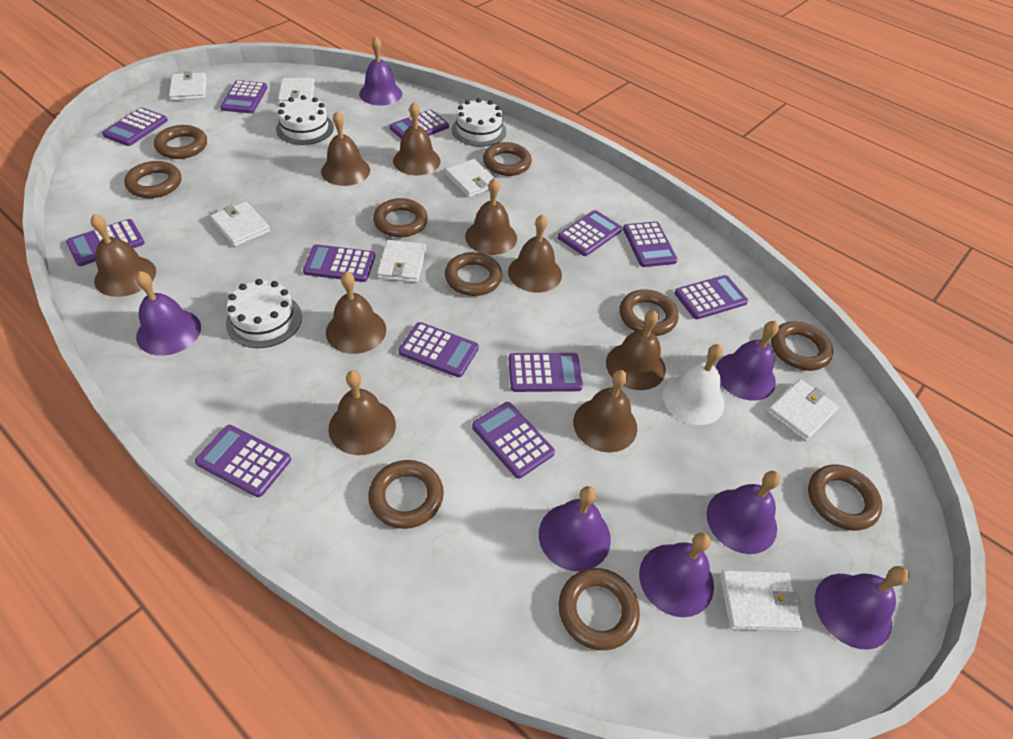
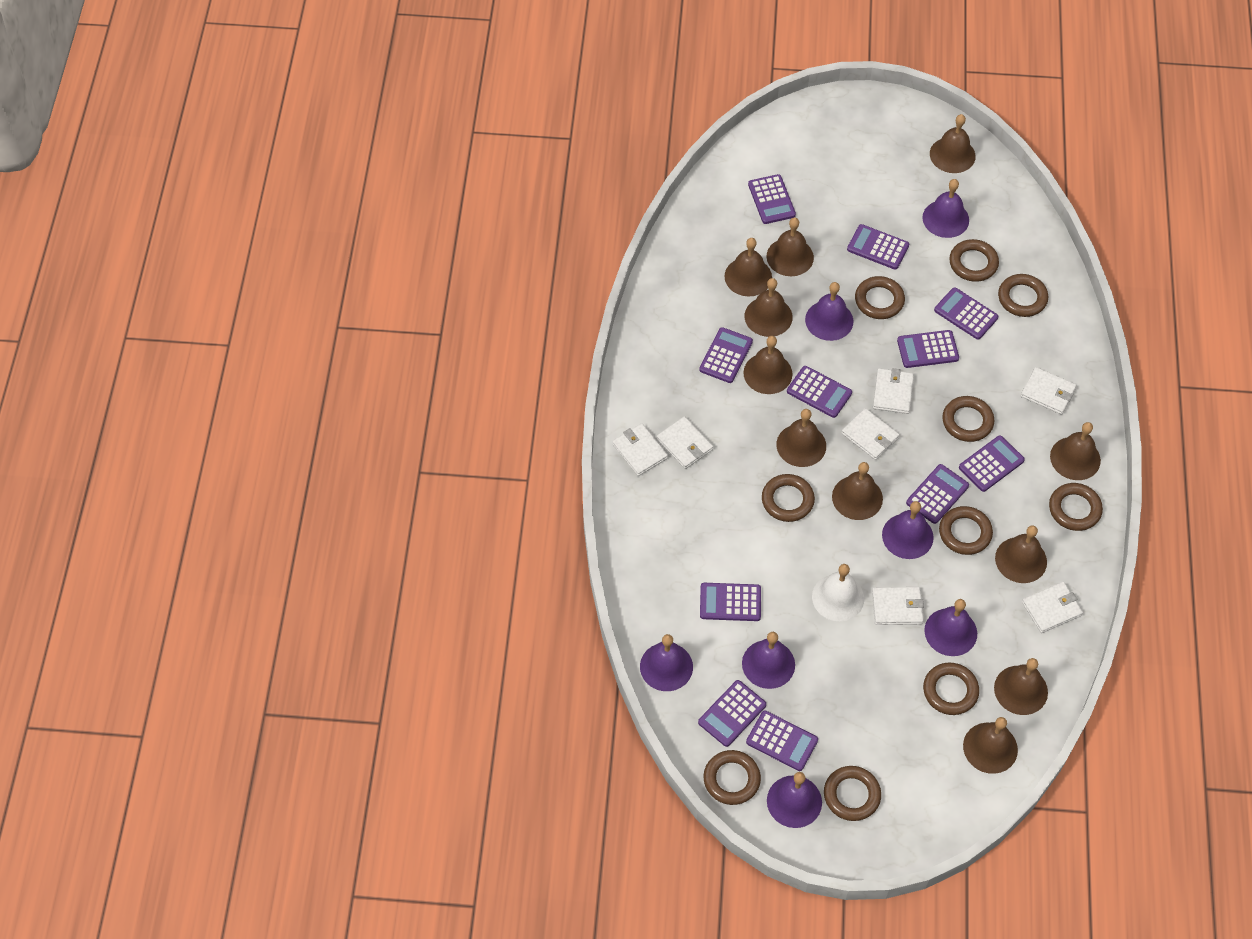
brown bell: 9 -> 11
purple calculator: 12 -> 11
white cake: 3 -> 0

